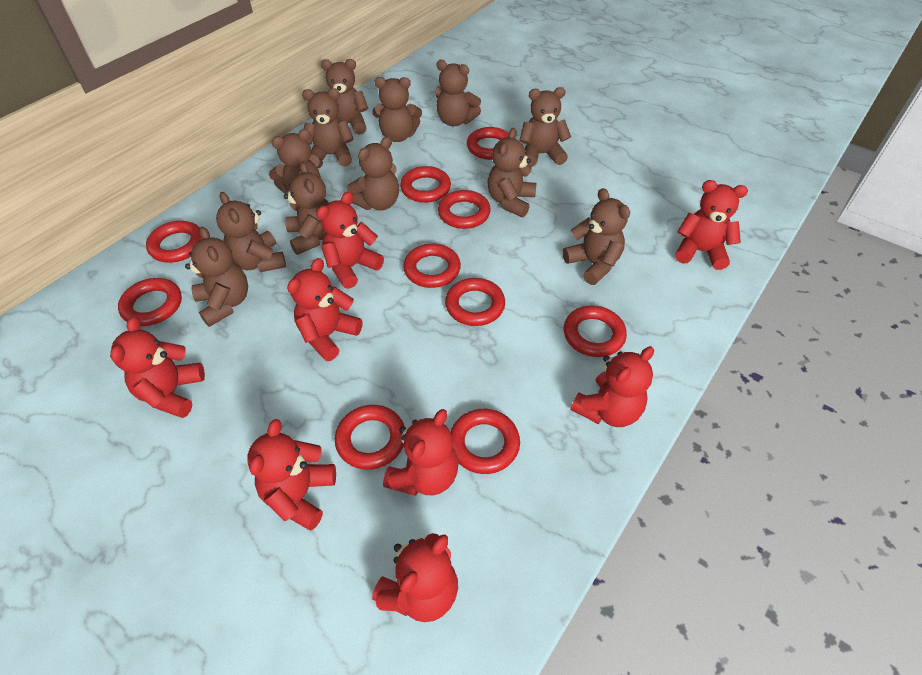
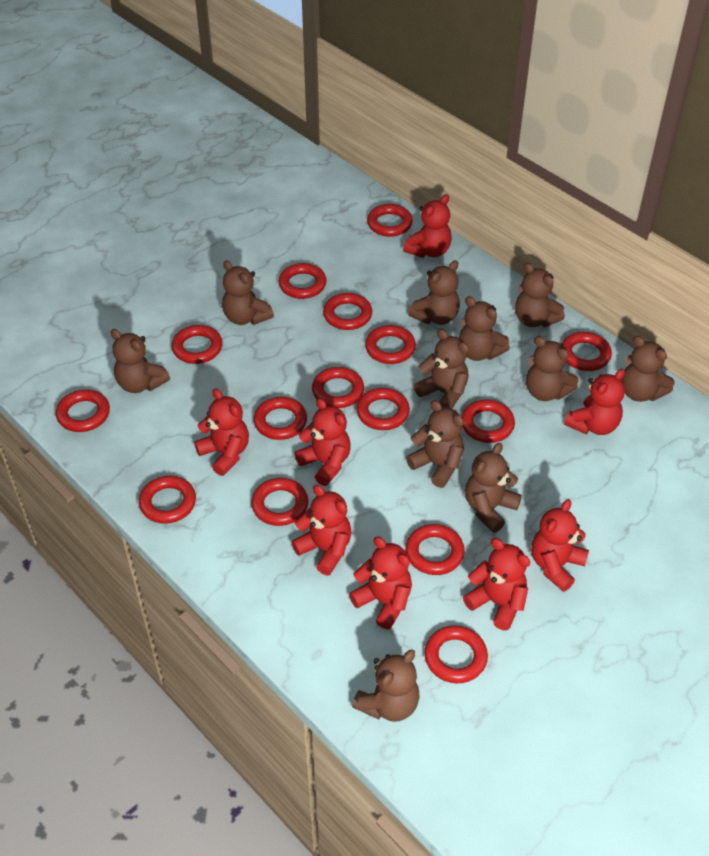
brown teddy bear: 12 -> 11
red ring: 10 -> 15

